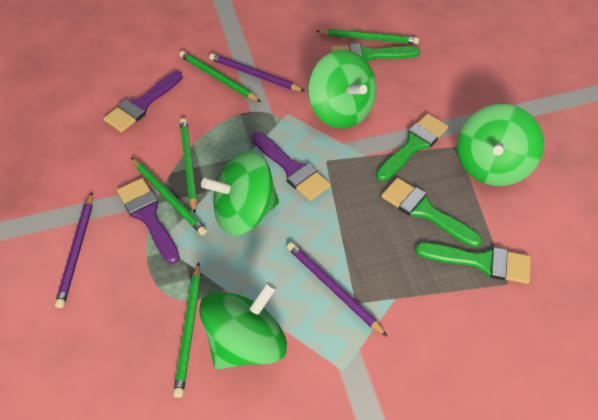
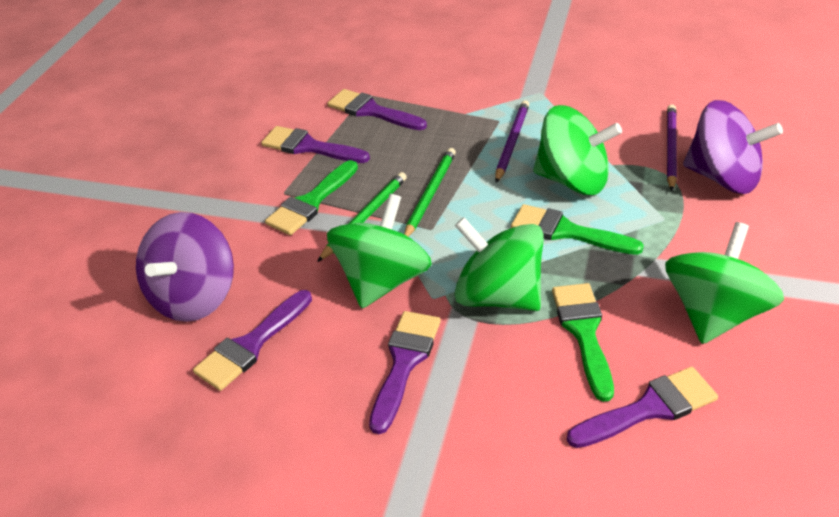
green brush: 4 -> 3
green pencil: 5 -> 2
purple brush: 3 -> 5
purple pencil: 3 -> 2
purple spinning top: 0 -> 2

